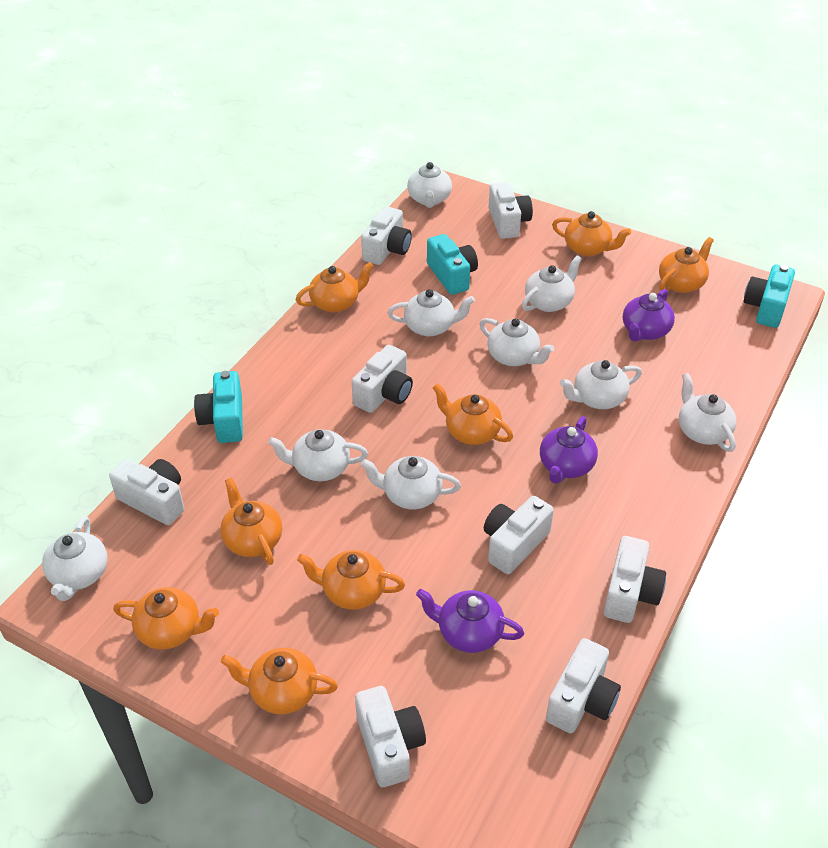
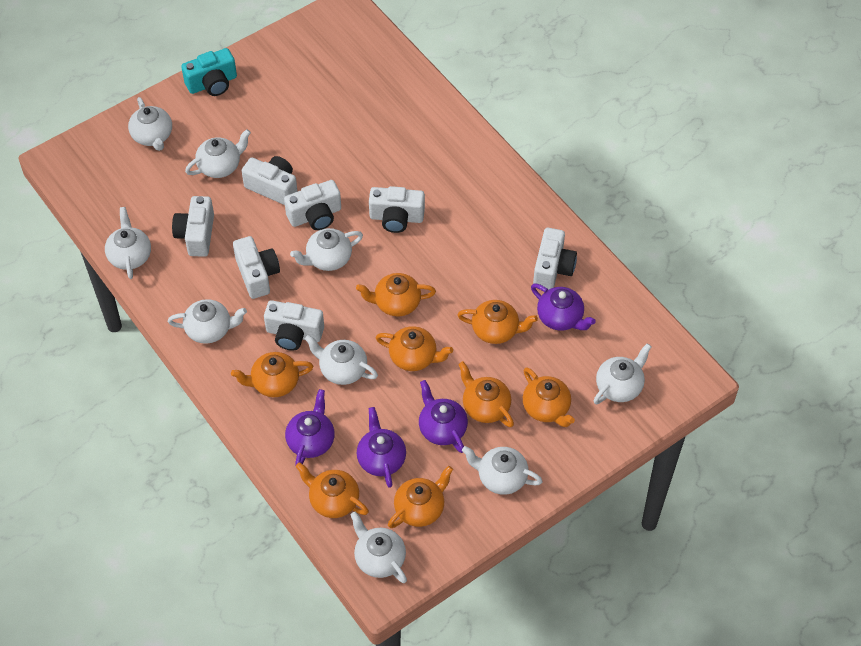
purple teapot: 3 -> 4
turquoise camera: 3 -> 1
white camera: 8 -> 7

